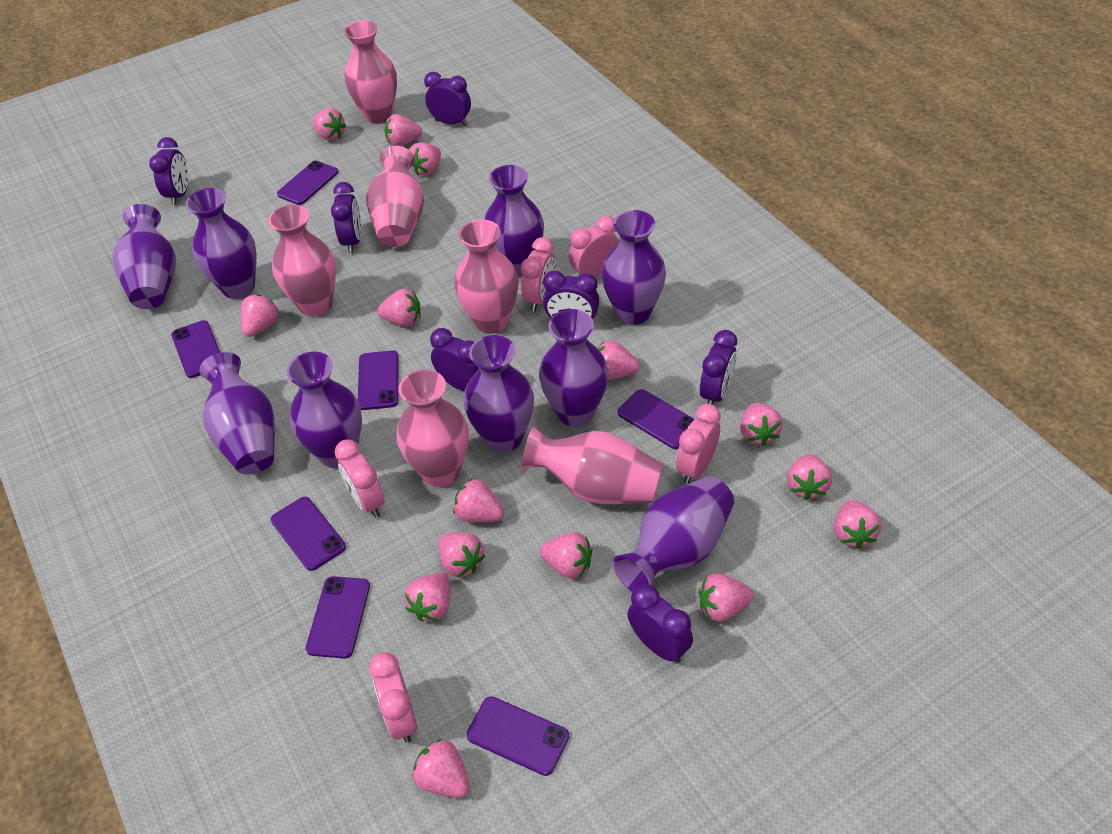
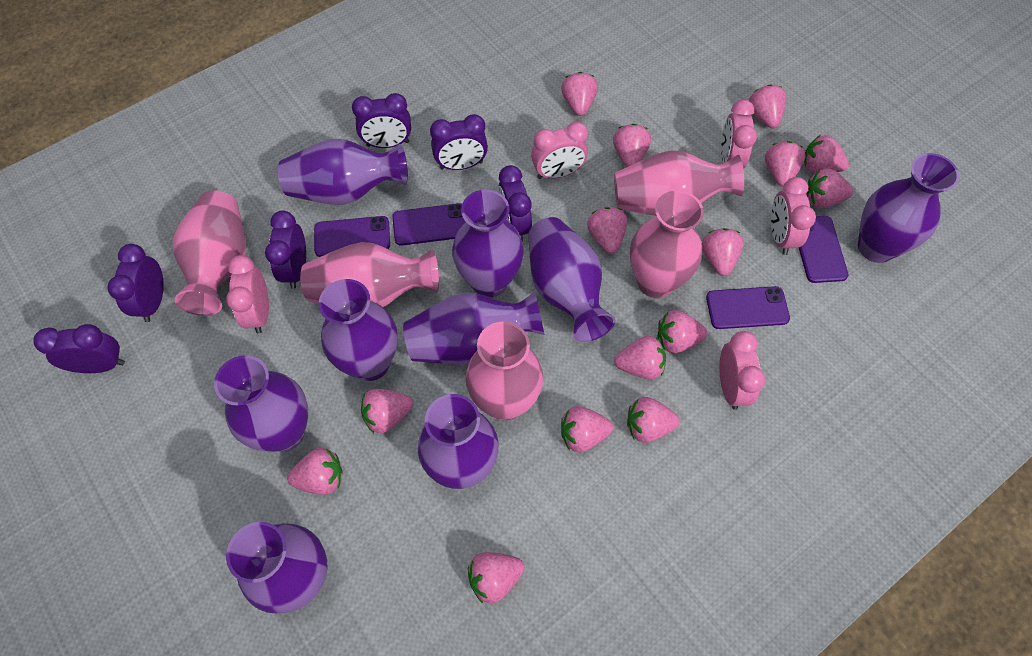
pink vase: 6 -> 5
purple clock: 7 -> 6
purple phone: 7 -> 4

